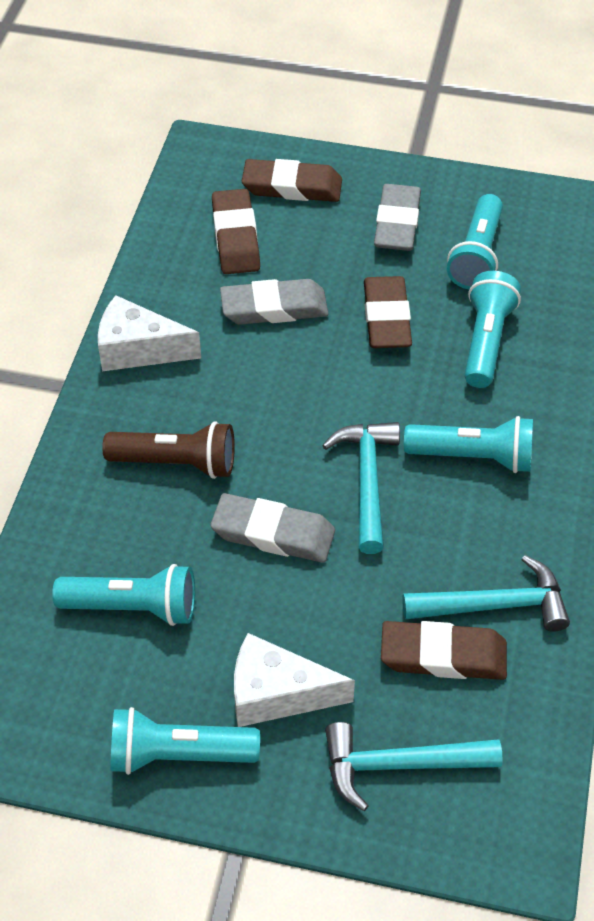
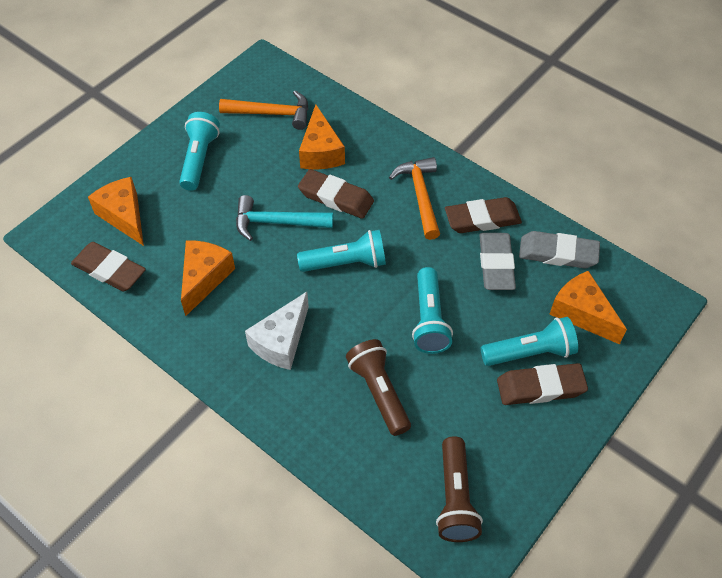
brown flashlight: 1 -> 2
grey eraser: 3 -> 2
orange cheese: 0 -> 4
orange hammer: 0 -> 2
turquoise flashlight: 5 -> 4
turquoise hammer: 3 -> 1
white cheese: 2 -> 1

